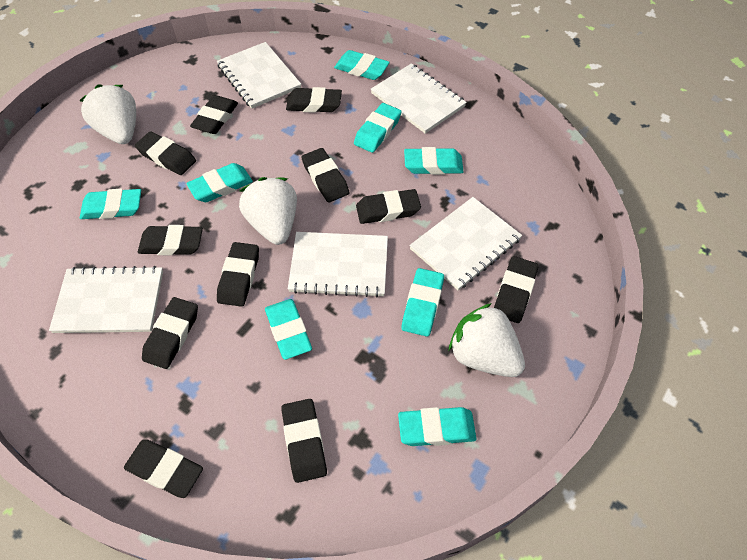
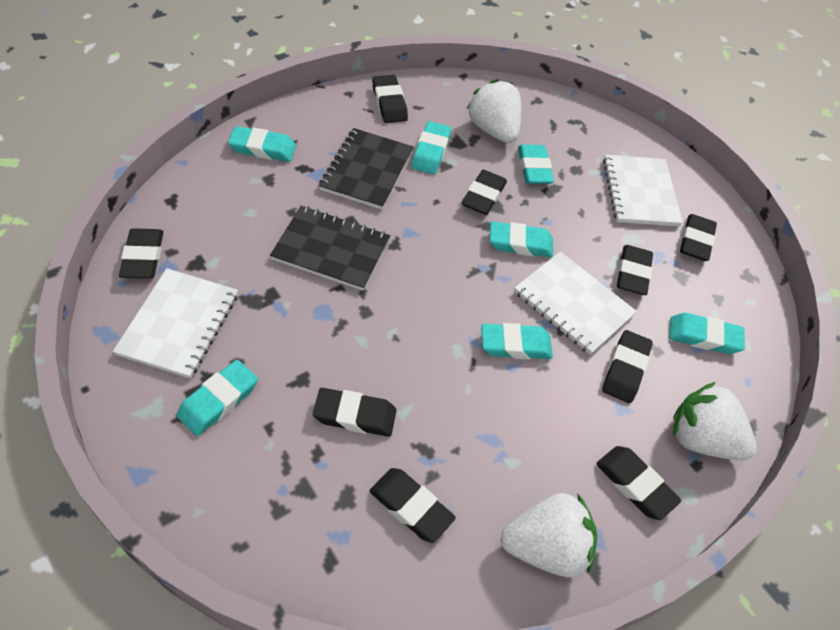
black eraser: 11 -> 9
black notebook: 0 -> 2
turquoise eraser: 8 -> 7
white notebook: 5 -> 3

